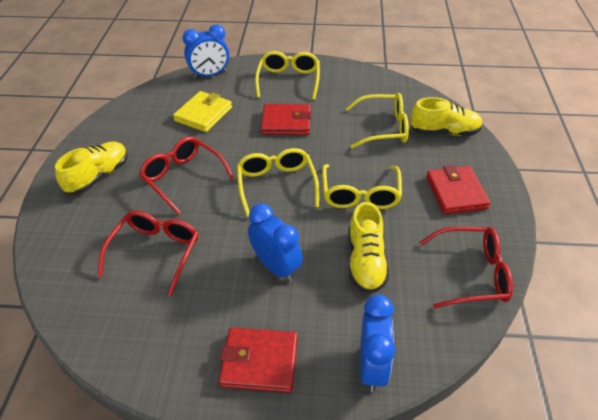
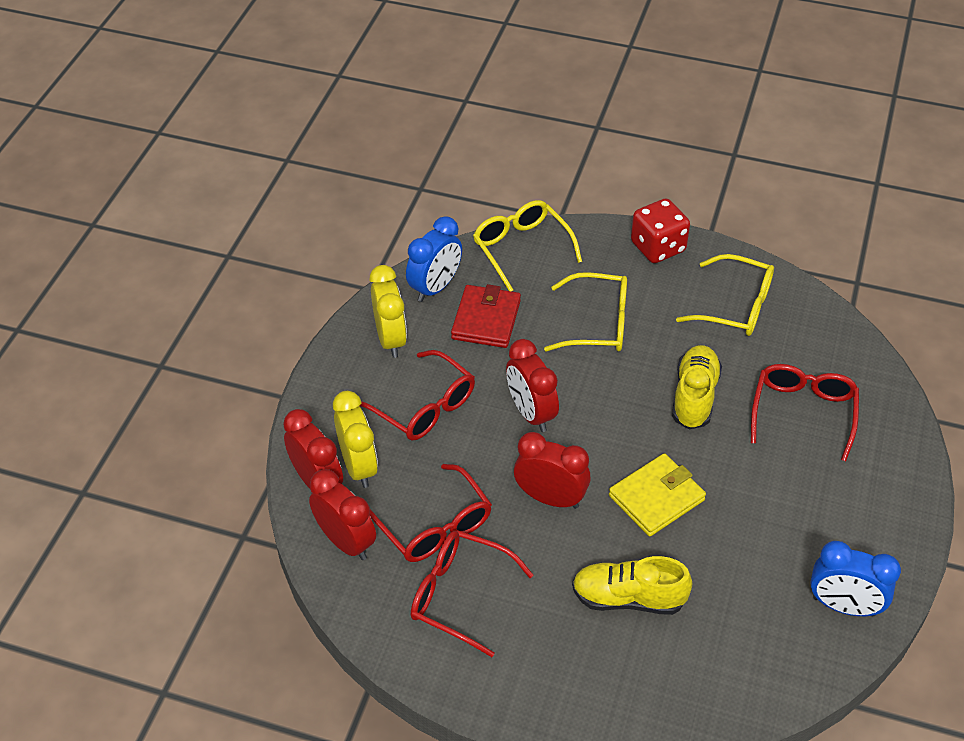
blue clock: 3 -> 2
red clock: 0 -> 4
red dice: 0 -> 1
red glasses: 3 -> 4
red wallet: 3 -> 1
yellow clock: 0 -> 2
yellow glasses: 4 -> 3
yellow shoe: 3 -> 2

